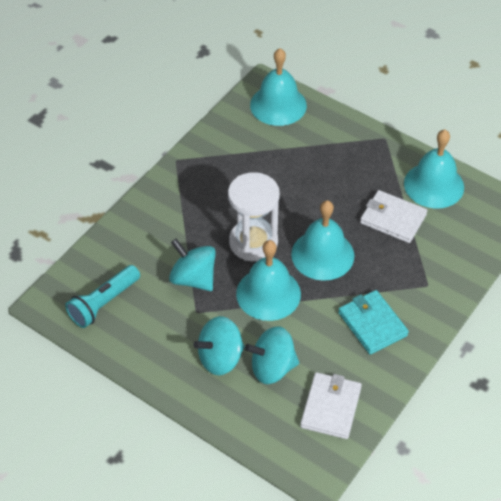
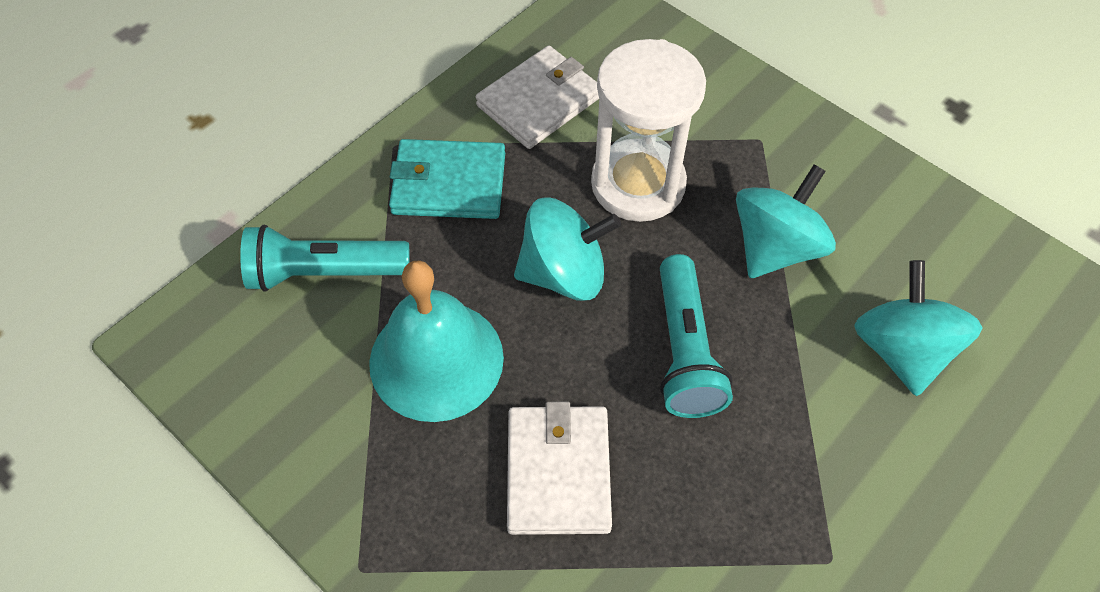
turquoise bell: 4 -> 1
turquoise flashlight: 1 -> 2

